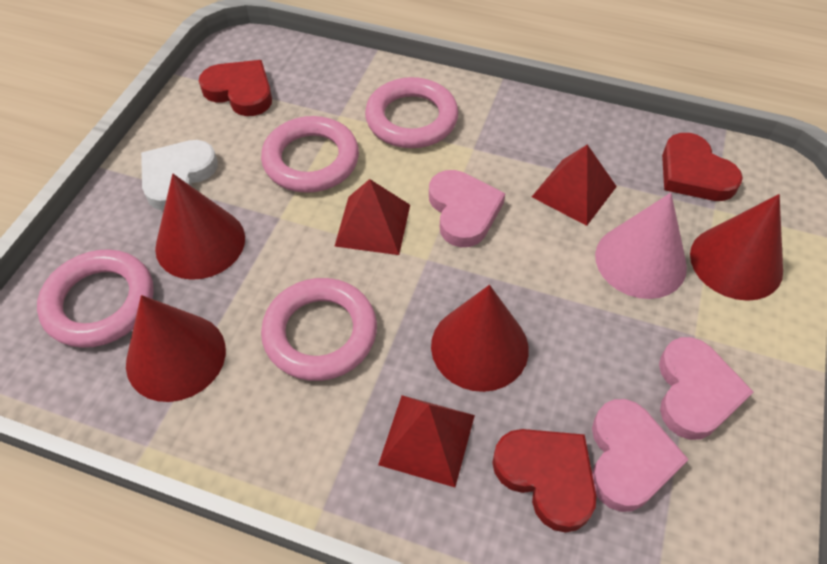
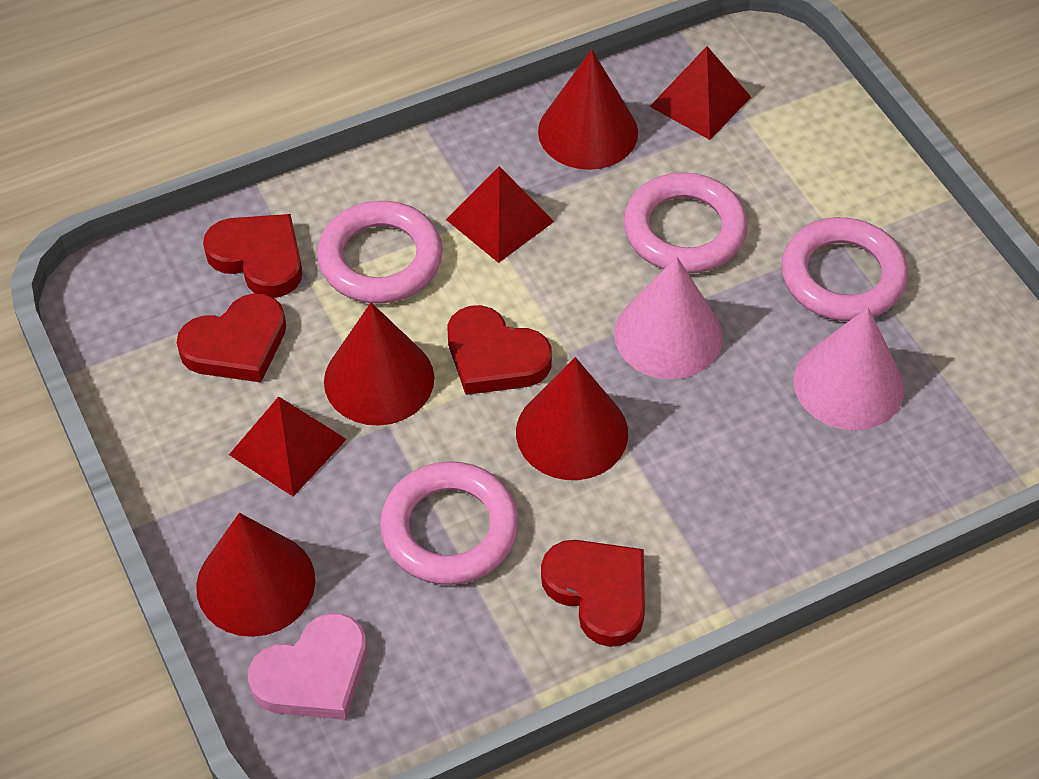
pink cone: 1 -> 2
pink heart: 3 -> 1
red heart: 3 -> 4
white heart: 1 -> 0

